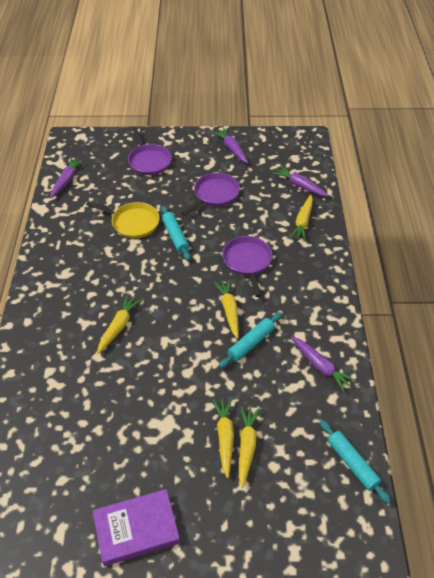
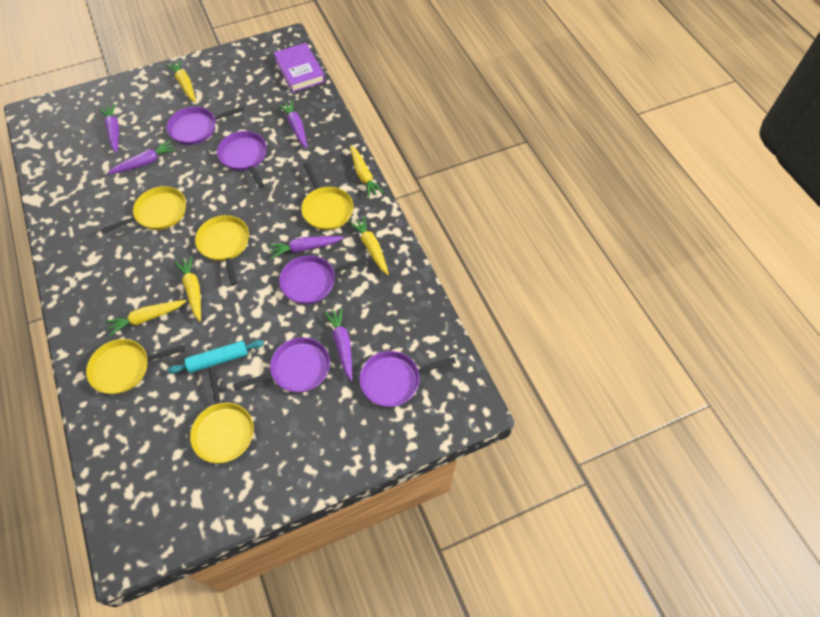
purple carrot: 4 -> 5
purple pan: 3 -> 5
turquoise rolling pin: 3 -> 1
yellow pan: 1 -> 5

